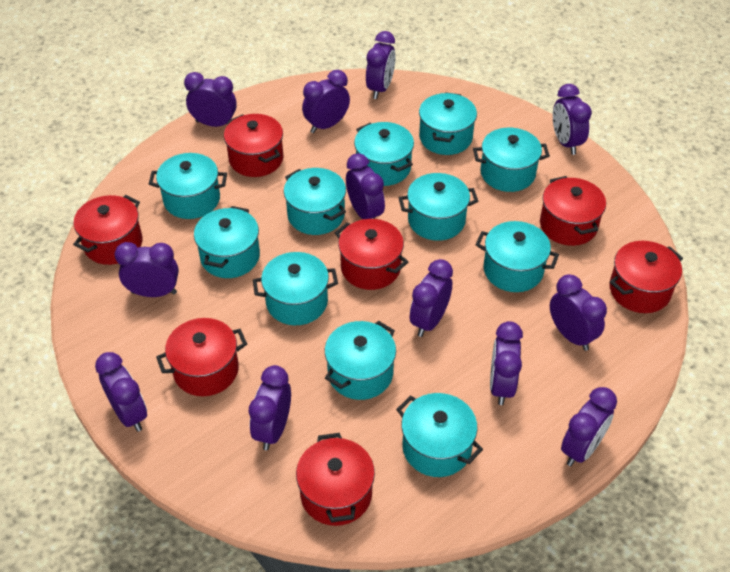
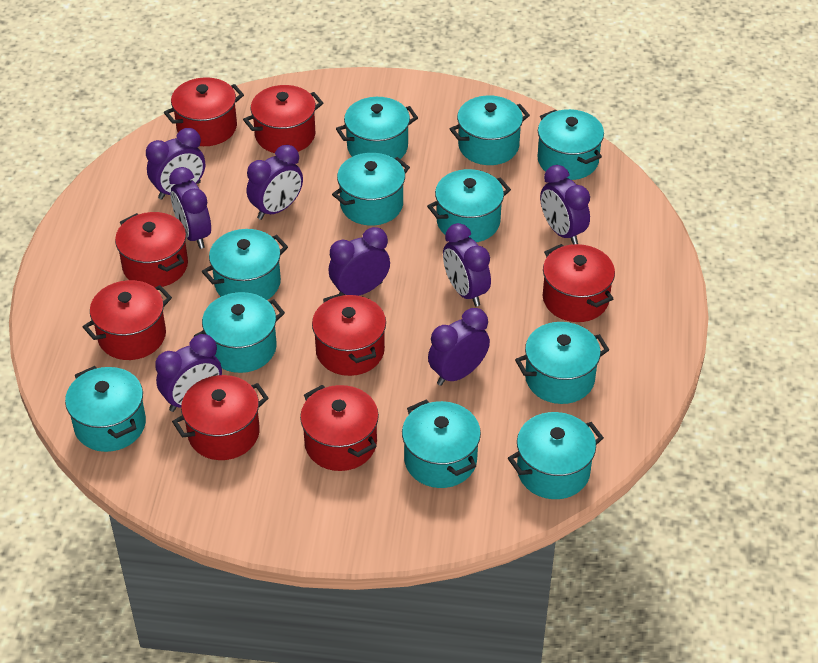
purple clock: 12 -> 8
red pot: 7 -> 8

